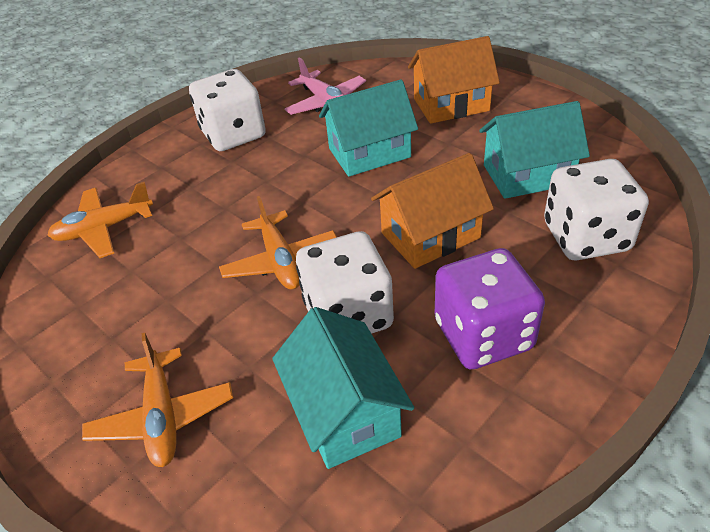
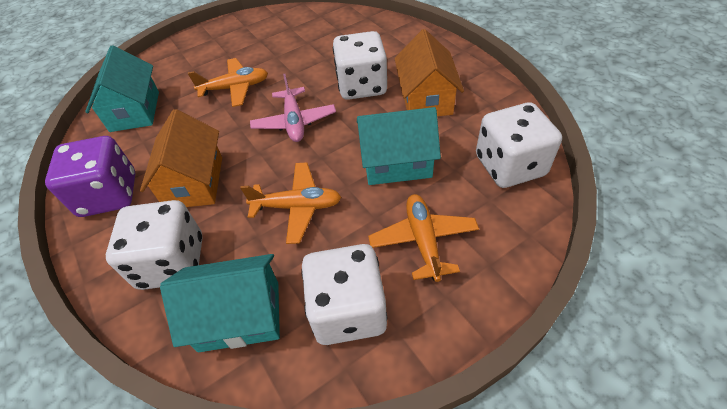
white dice: 3 -> 4

